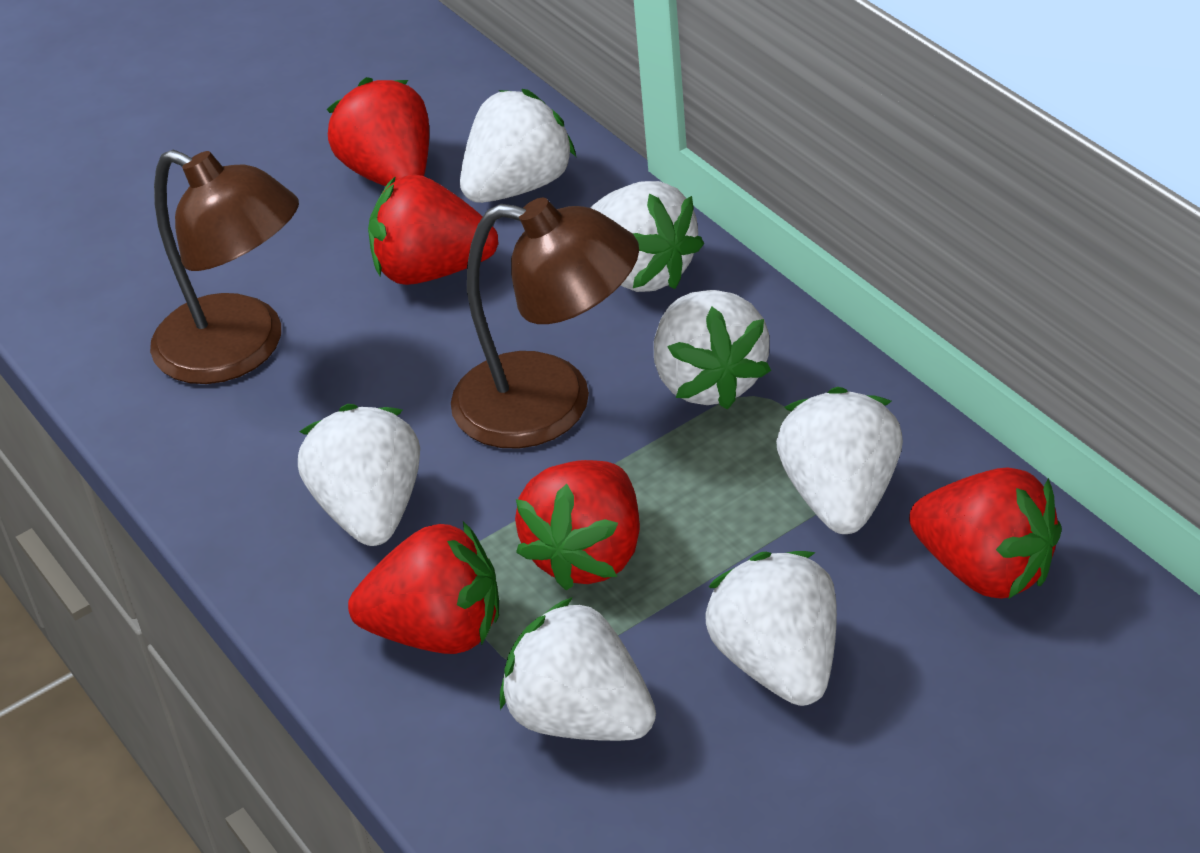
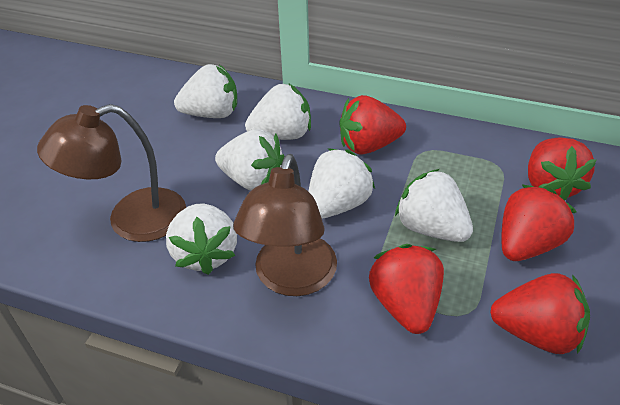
white strawberry: 7 -> 6

